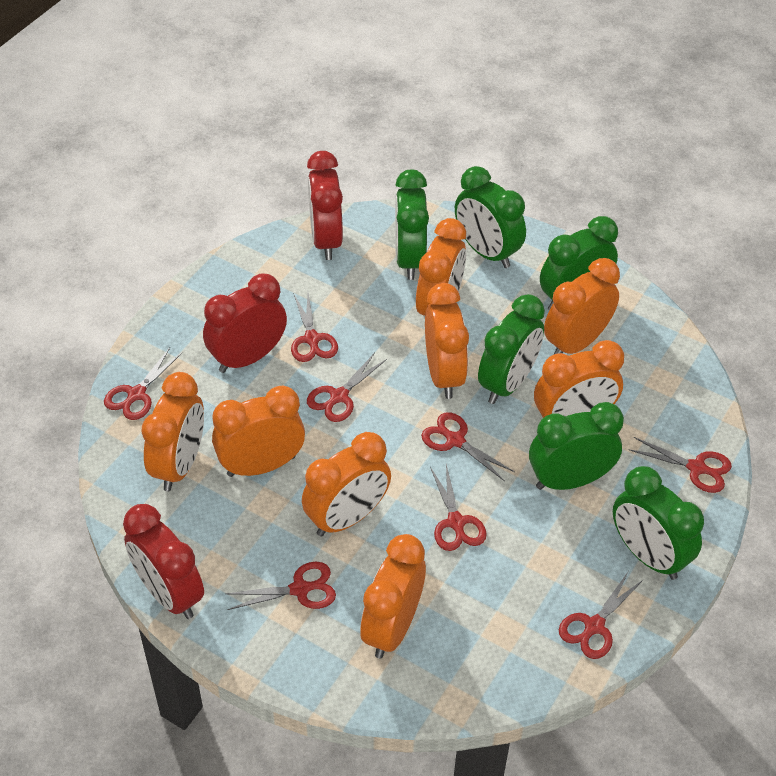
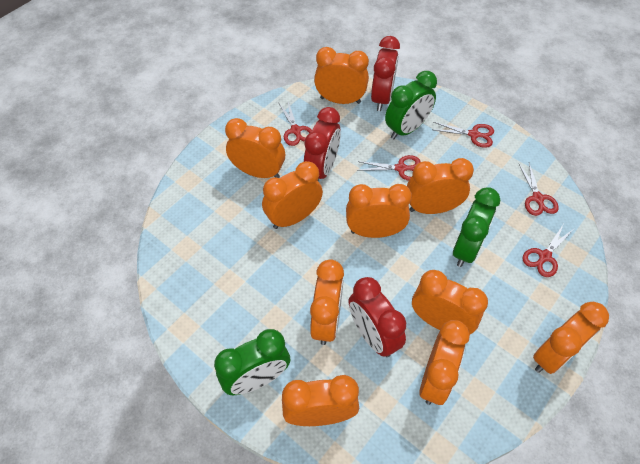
green clock: 6 -> 3
orange clock: 8 -> 10
red scissors: 8 -> 5

